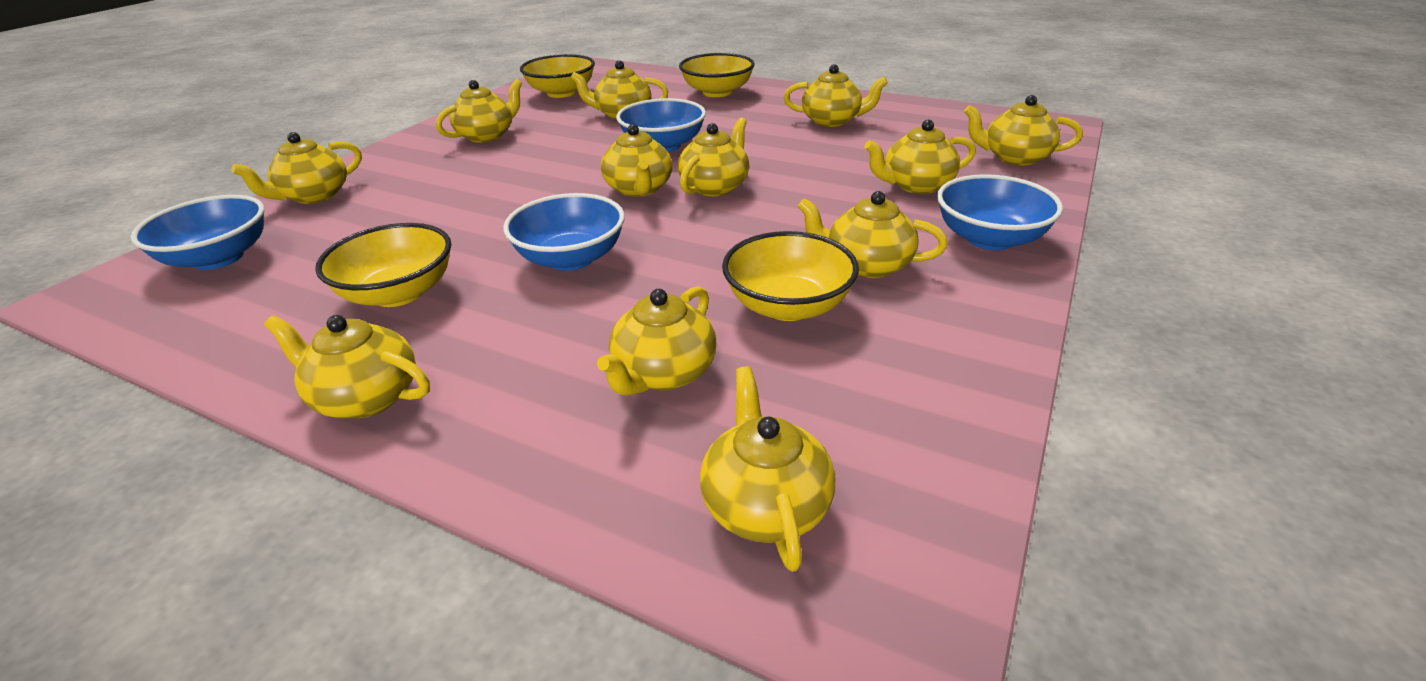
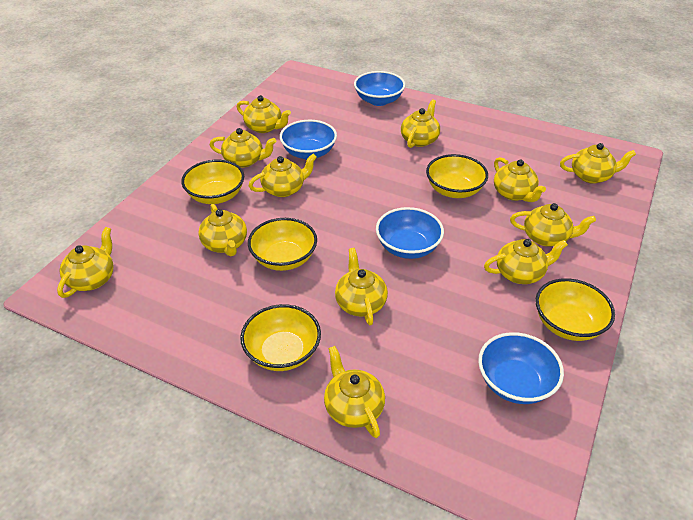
yellow bowl: 4 -> 5

